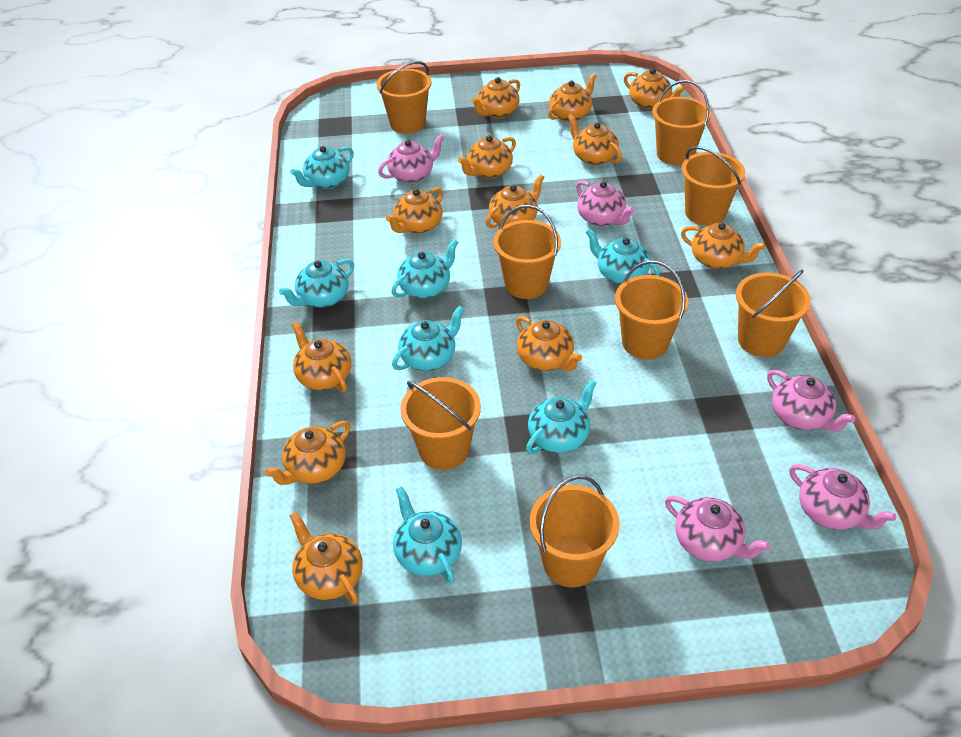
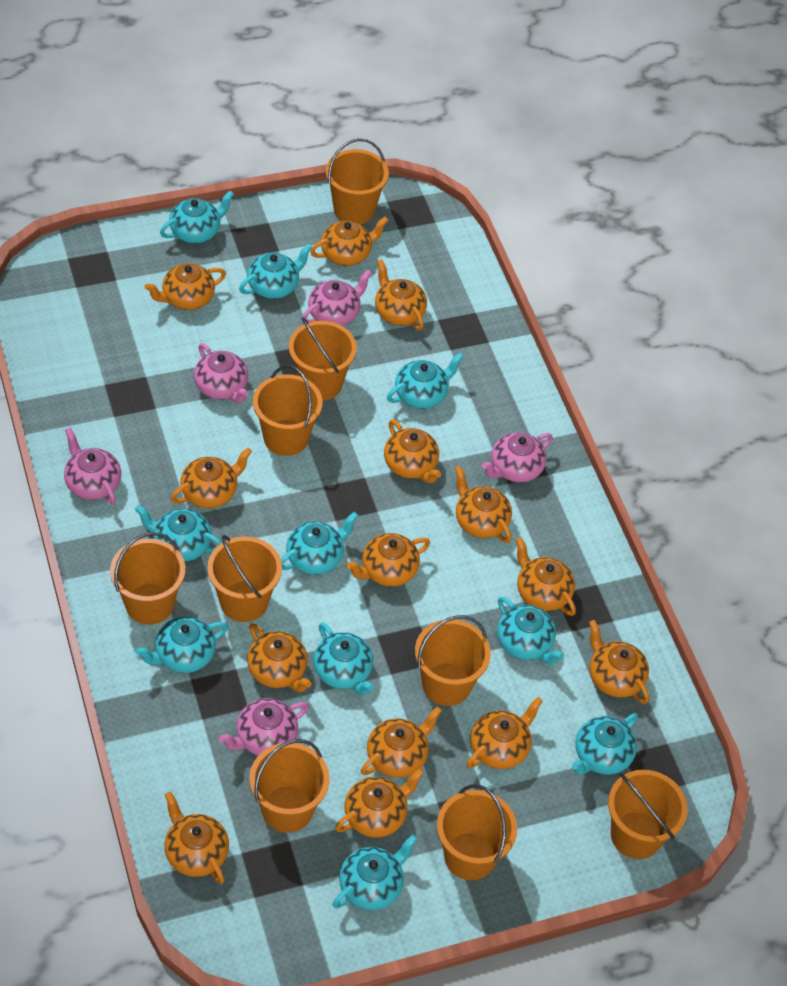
orange bucket: 8 -> 9
orange teapot: 12 -> 14
turquoise teapot: 7 -> 10

